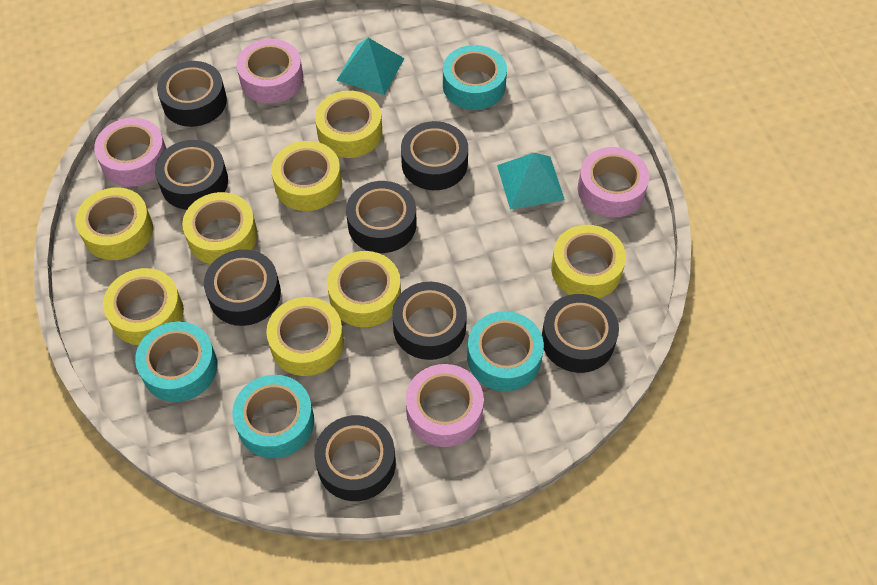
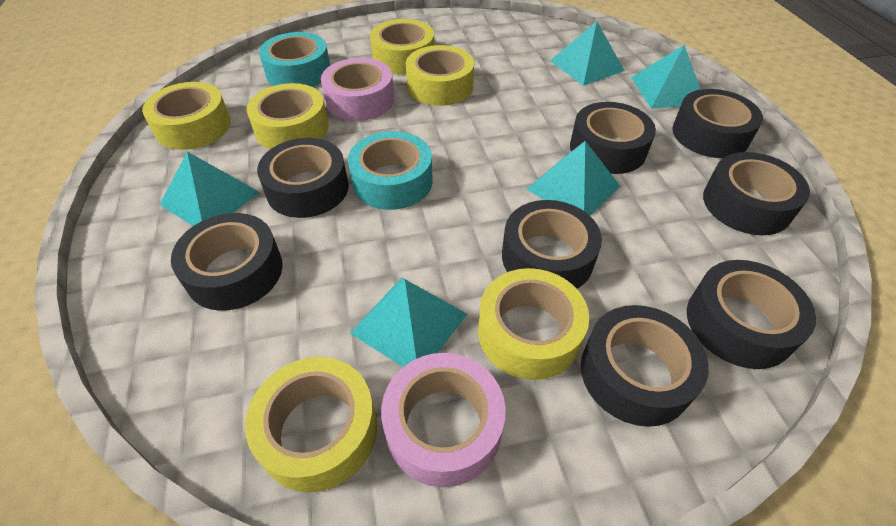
pink tape: 4 -> 2
turquoise pyramid: 2 -> 5
turquoise tape: 4 -> 2
yellow tape: 8 -> 6

